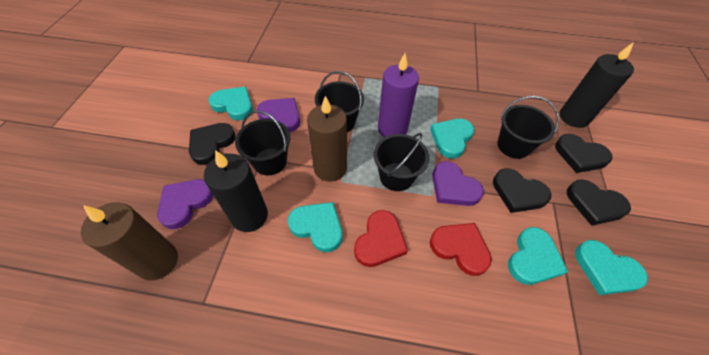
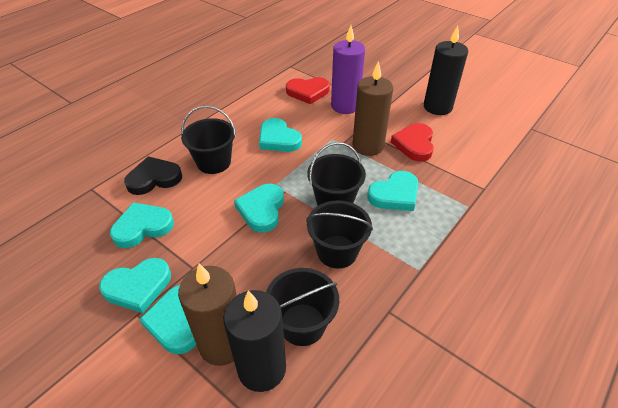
black heart: 4 -> 1
purple heart: 3 -> 0
turquoise heart: 5 -> 6

